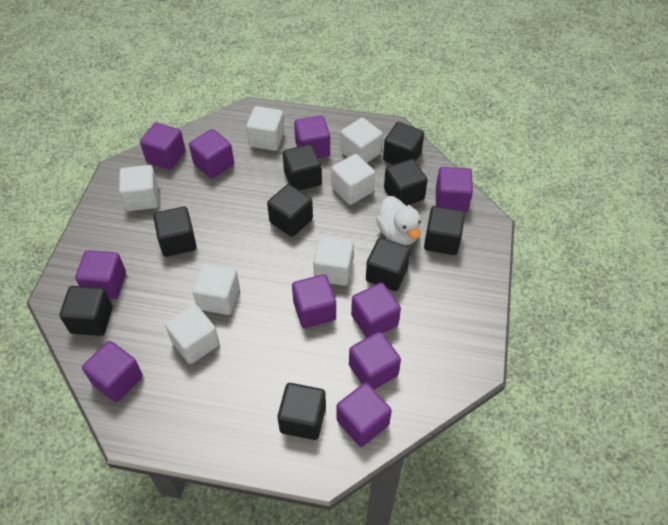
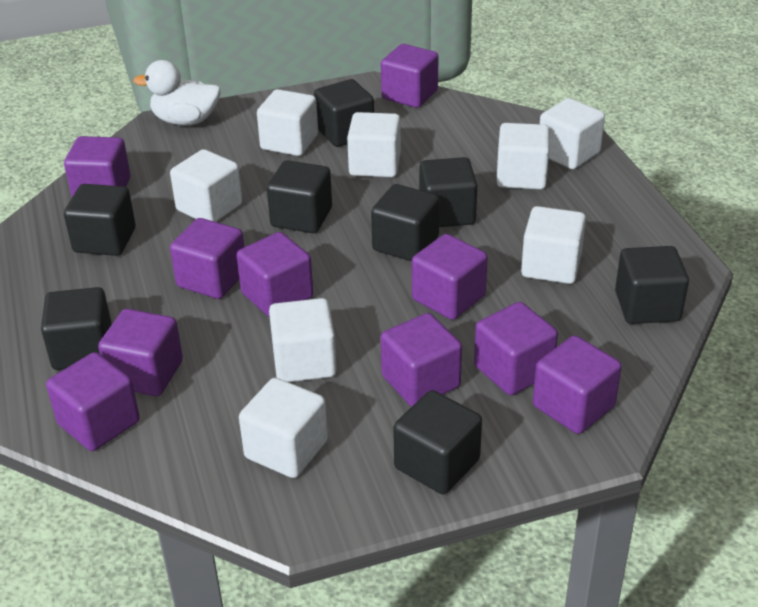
black cube: 9 -> 8
white cube: 7 -> 8

